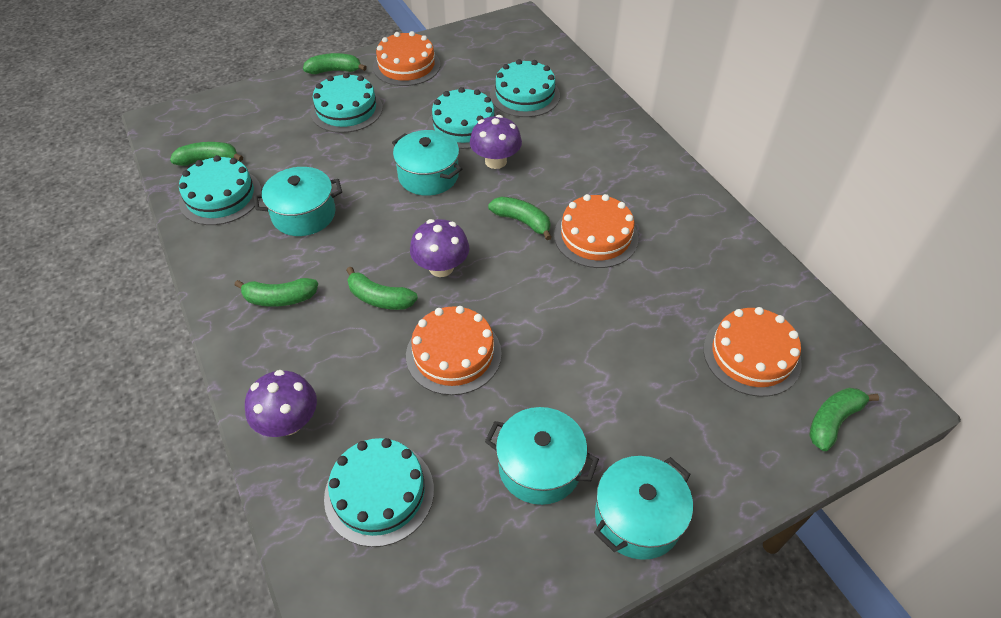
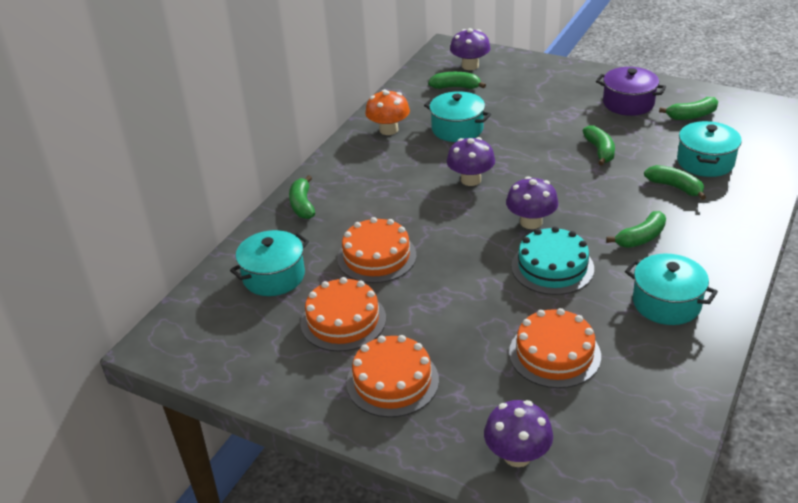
orange mushroom: 0 -> 1
purple mushroom: 3 -> 4
purple pot: 0 -> 1
turquoise cake: 5 -> 1

